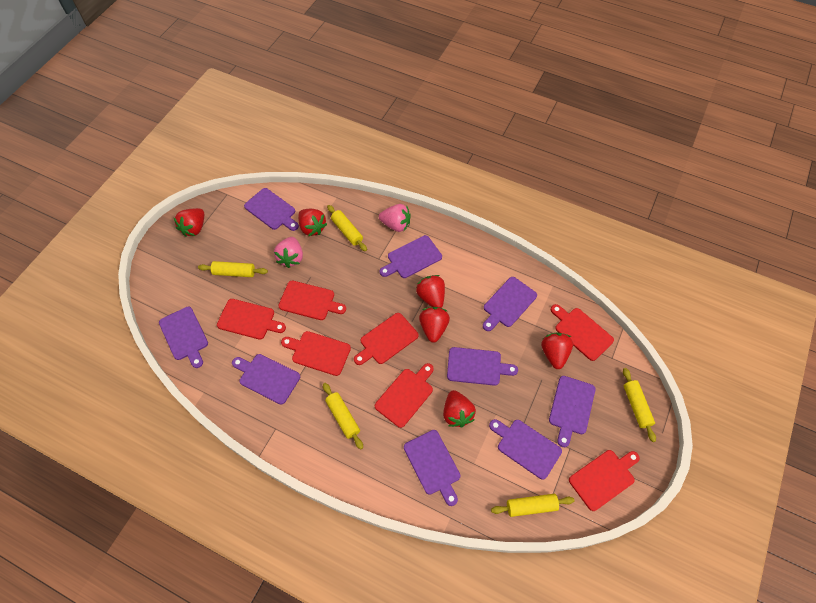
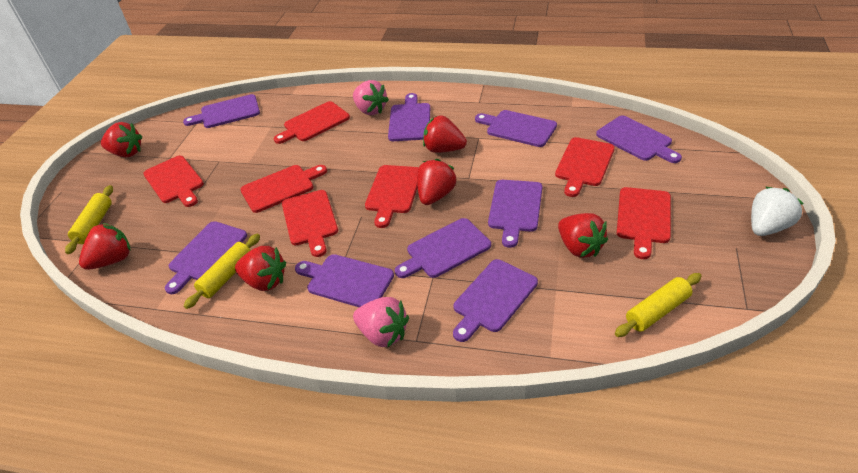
white strawberry: 0 -> 1
yellow rolling pin: 5 -> 3

